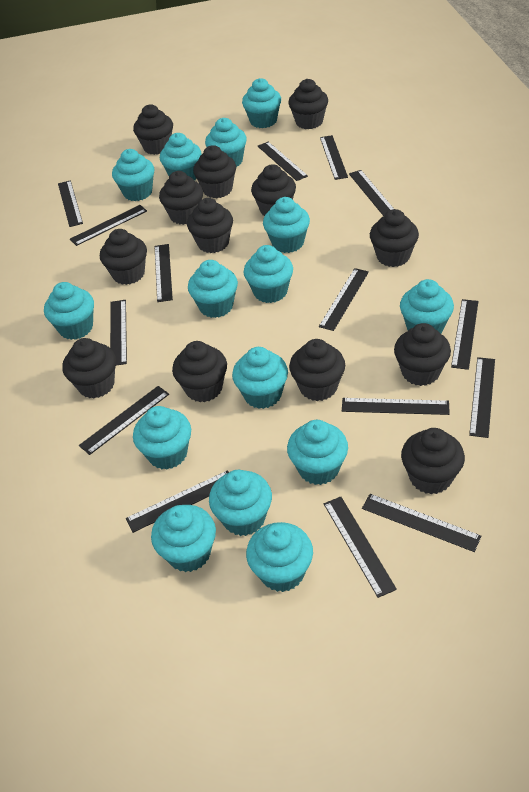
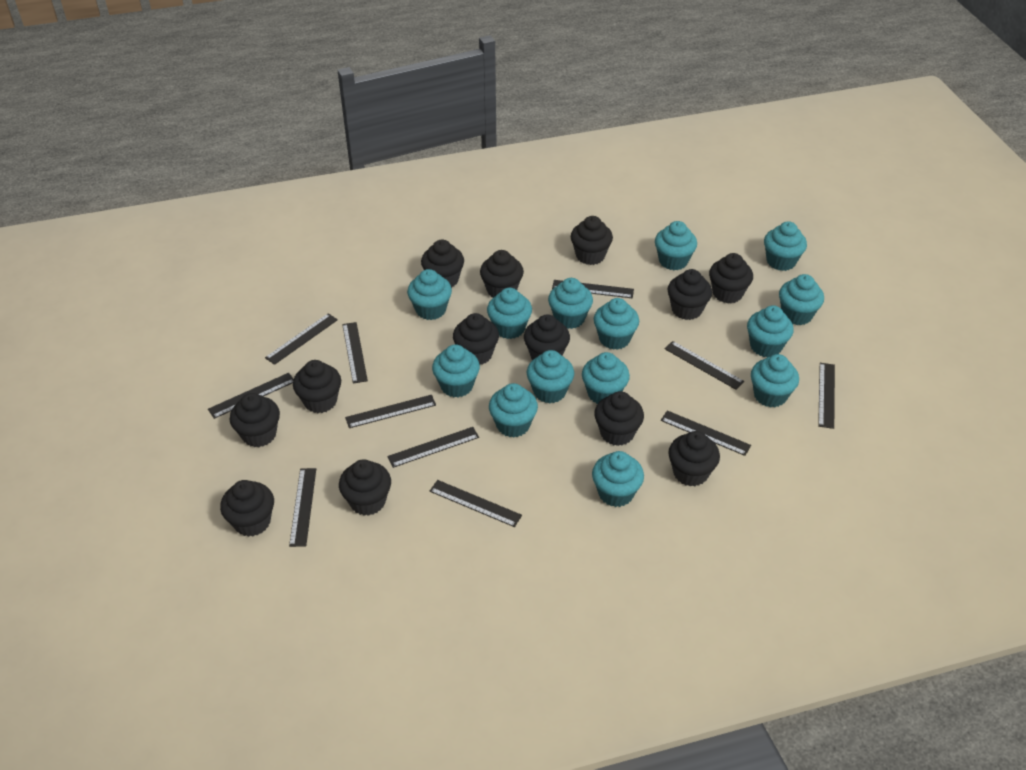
black ruler: 15 -> 11
turquoise cupcake: 15 -> 14

